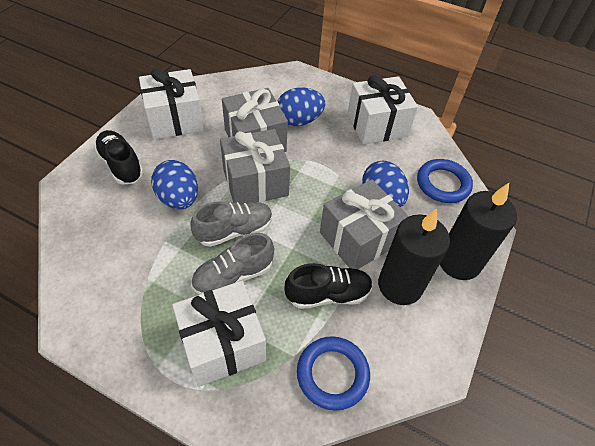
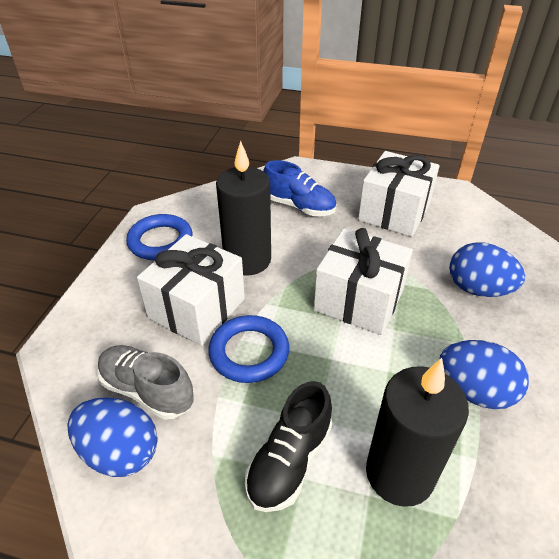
black shoe: 2 -> 1
blue shoe: 0 -> 1
grey gift: 3 -> 0
grey shoe: 2 -> 1

